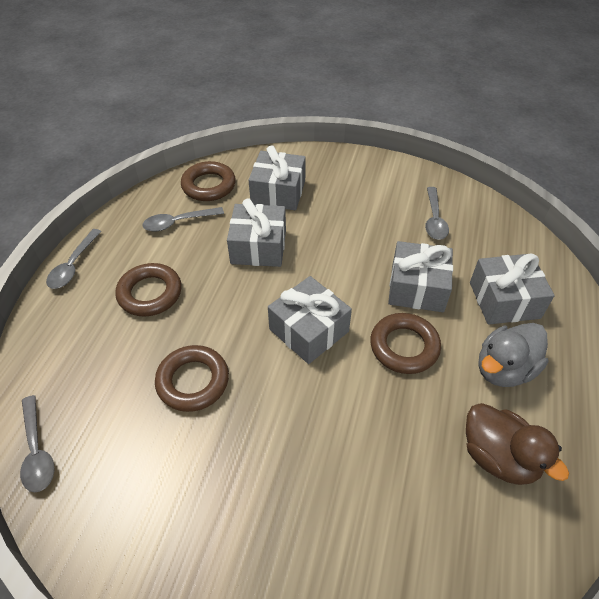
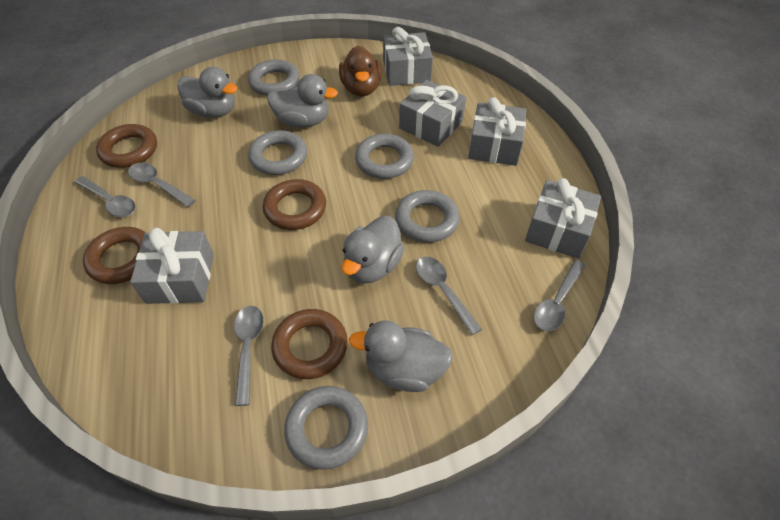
grey duck: 1 -> 4
grey ring: 0 -> 5
grey spoon: 4 -> 5

